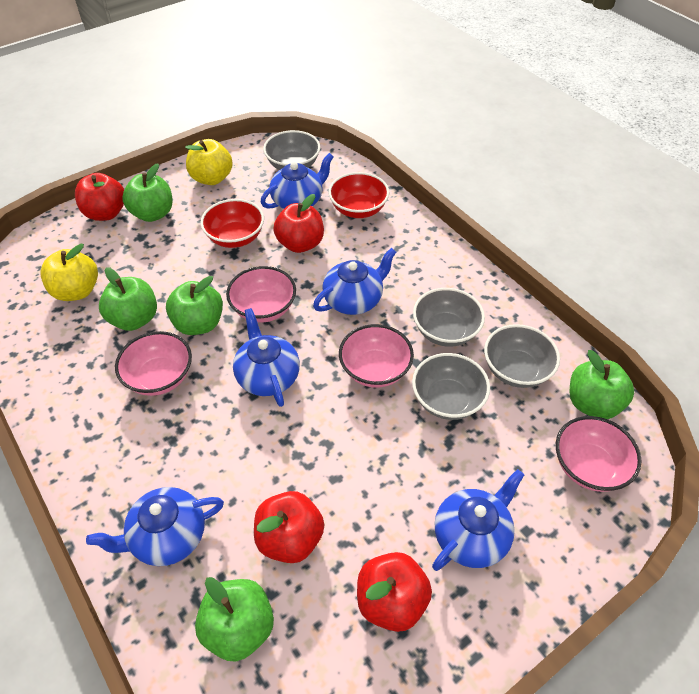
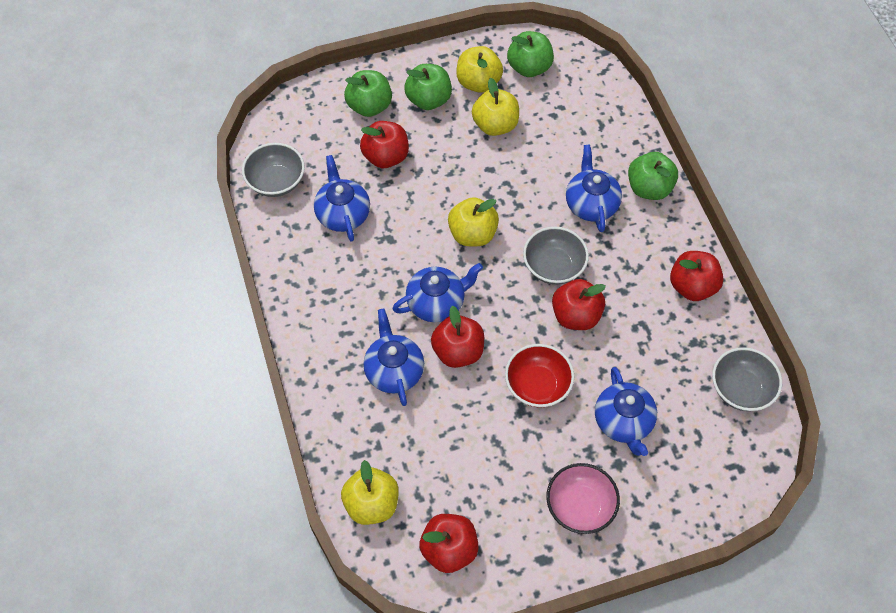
green apple: 5 -> 4
grey bowl: 4 -> 3
pink bowl: 4 -> 1
red apple: 4 -> 5
red bowl: 2 -> 1
yellow apple: 2 -> 4

